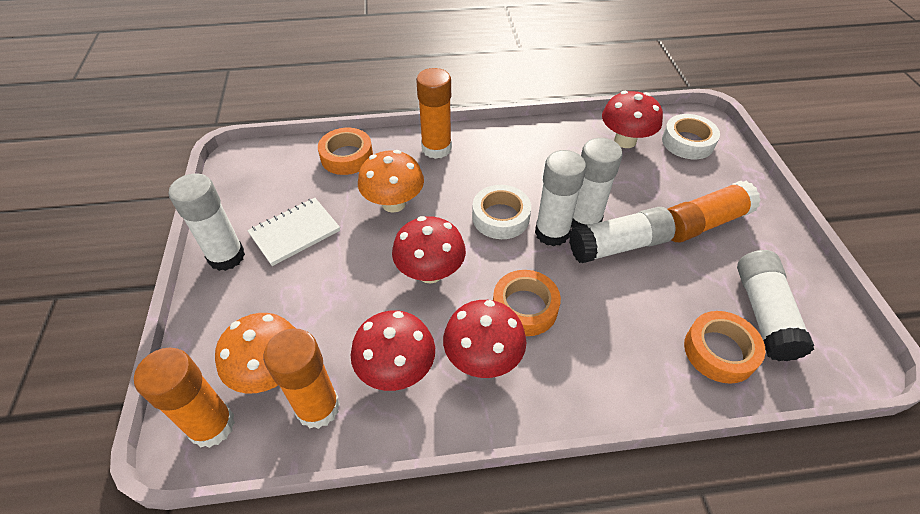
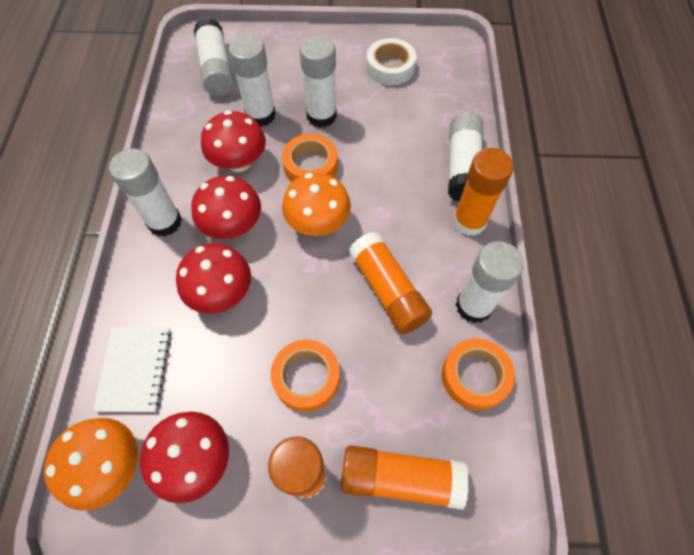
white glue stick: 5 -> 6
white tape: 2 -> 1

